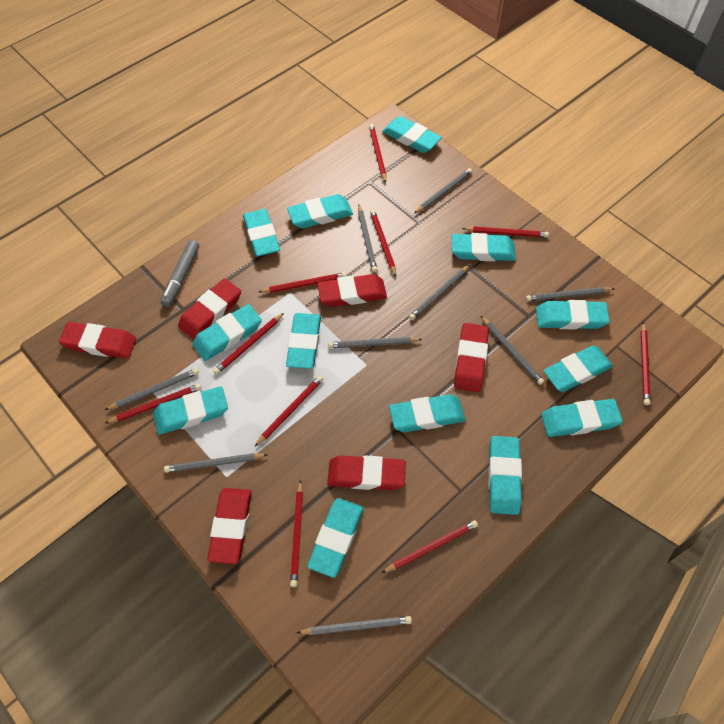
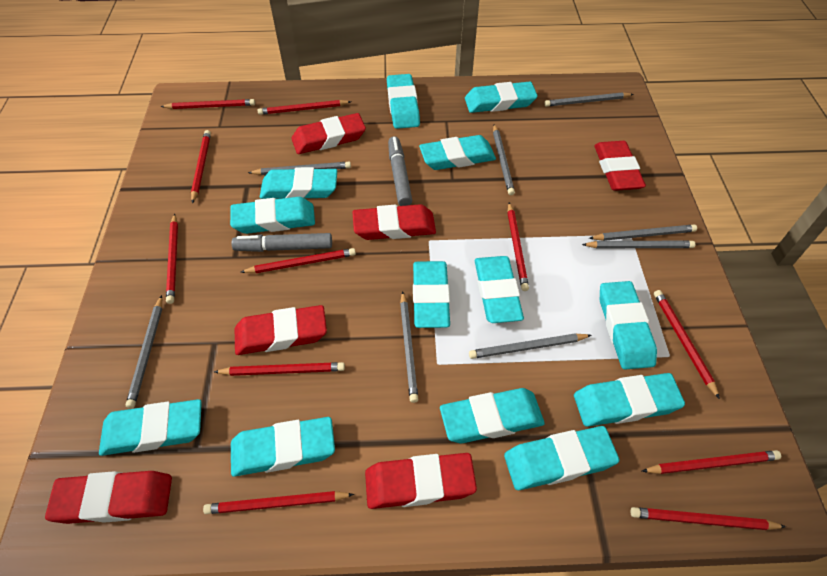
grey marker: 1 -> 2
grey pencil: 9 -> 8
red pencil: 10 -> 11

